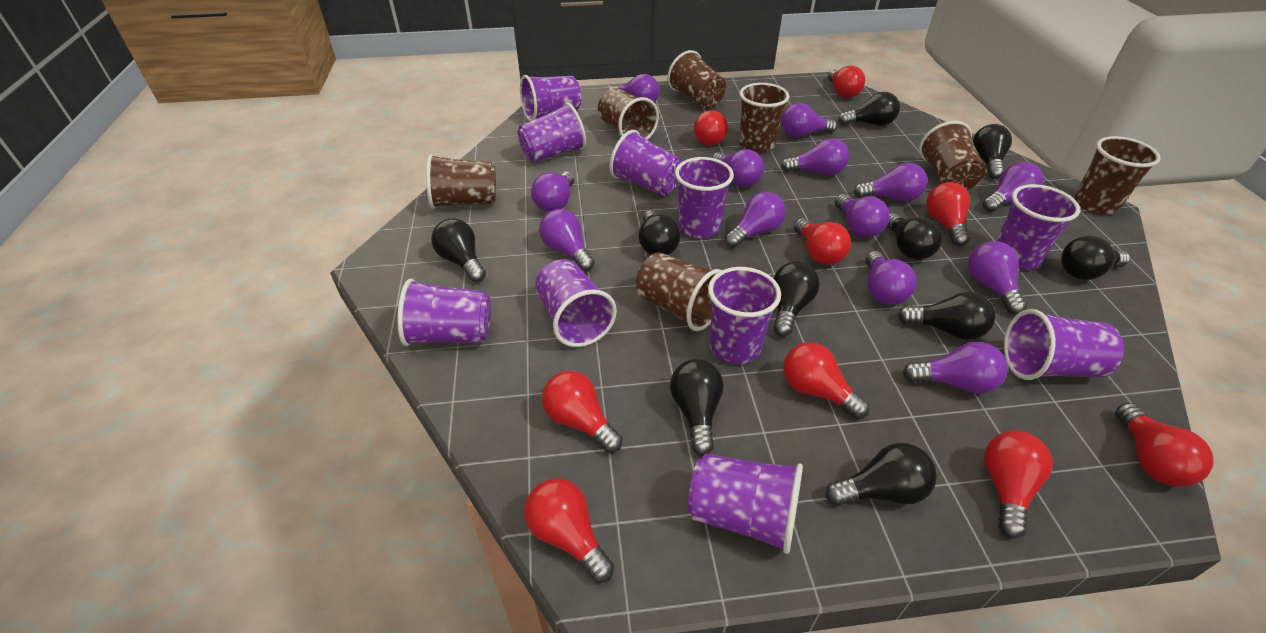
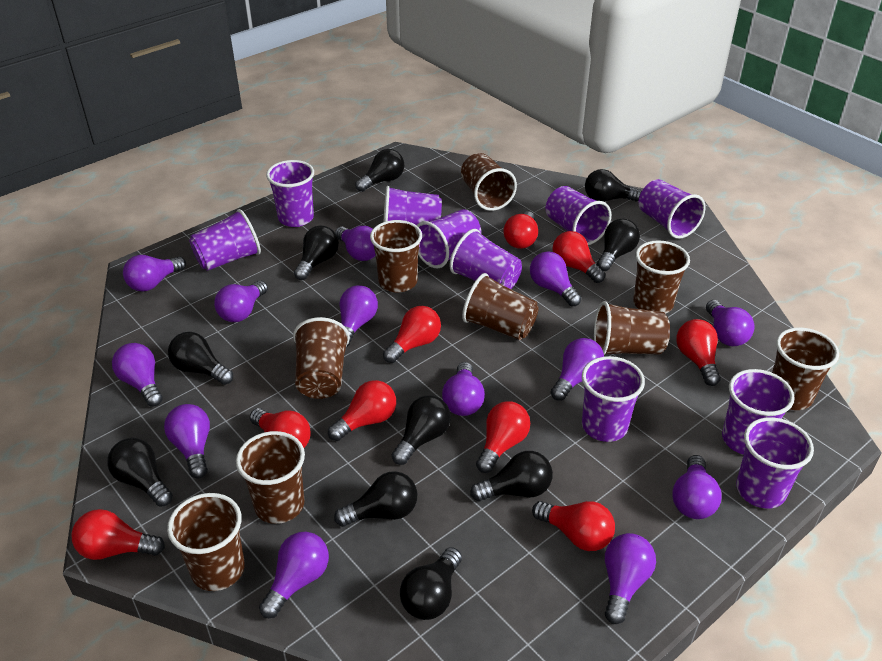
brown cup: 7 -> 9

